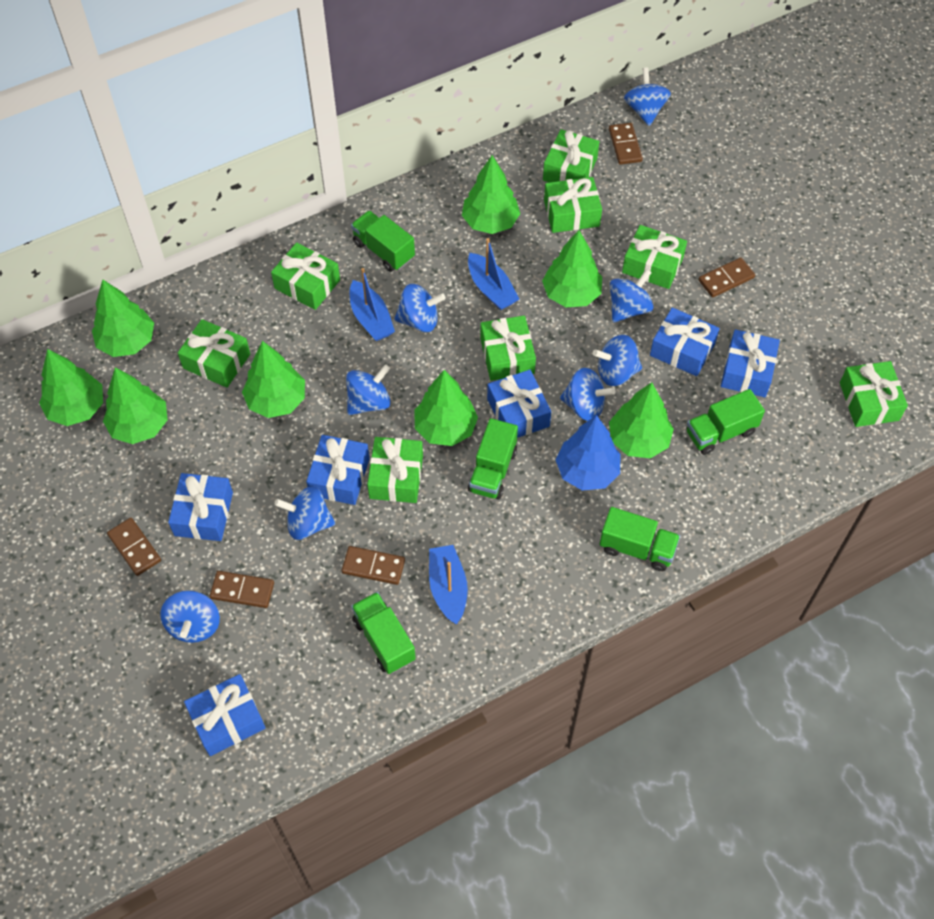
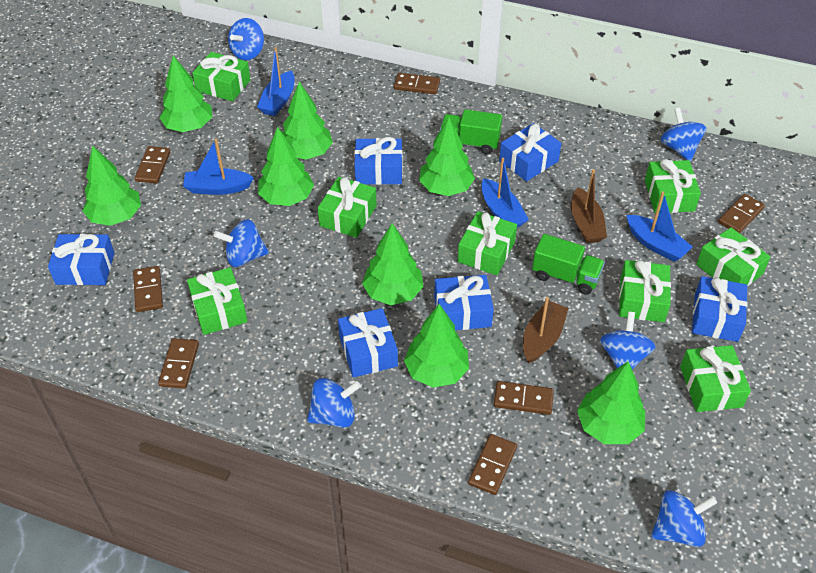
blue boat: 3 -> 4
blue spinning top: 8 -> 6
blue tree: 1 -> 0
brown boat: 0 -> 2
brown domino: 5 -> 7
green truck: 5 -> 2

